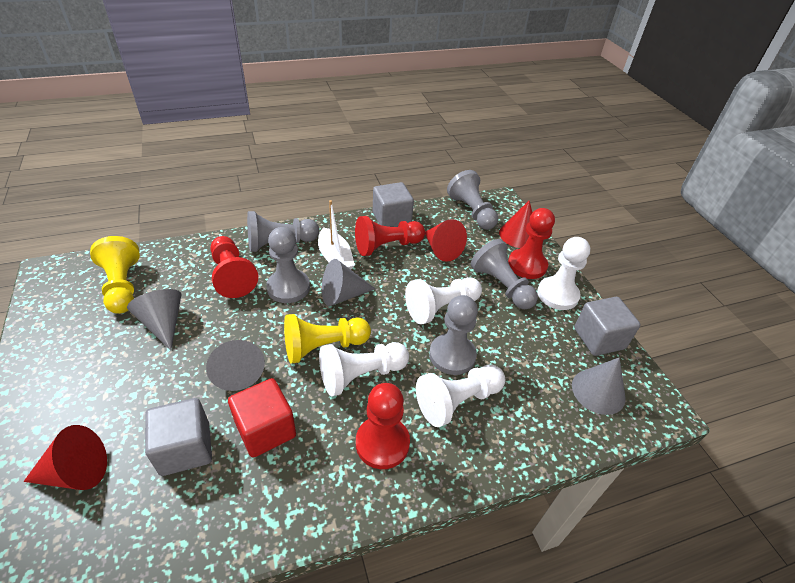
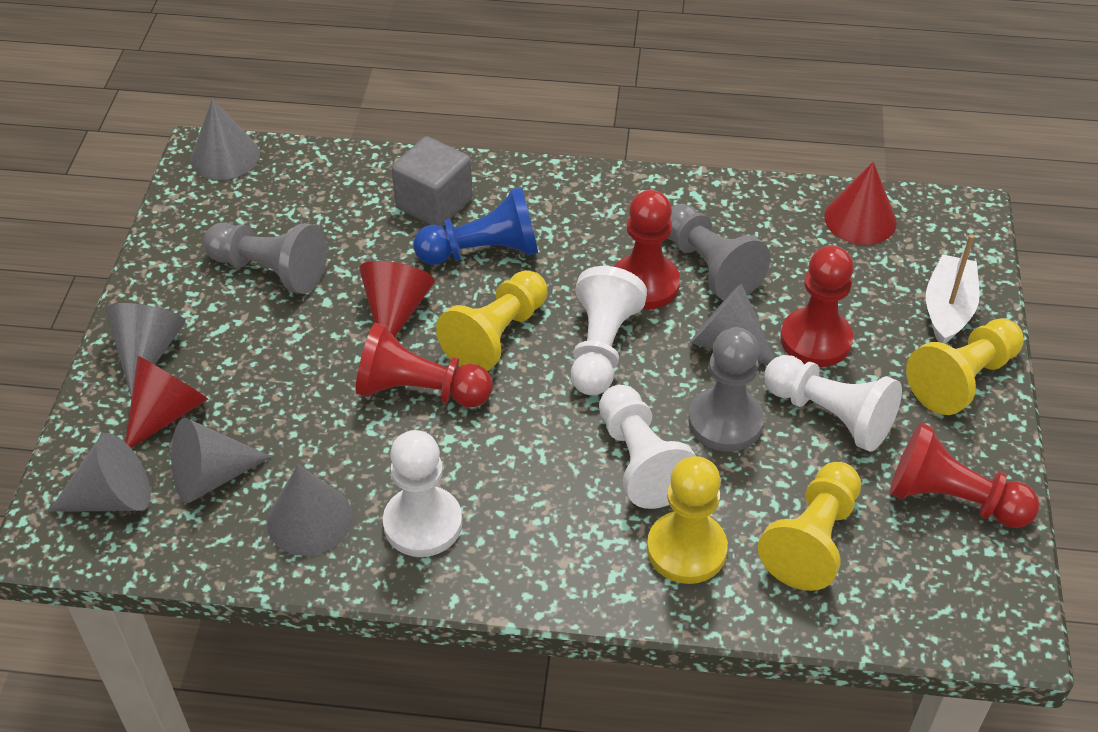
blue pawn: 0 -> 1
grey cone: 4 -> 6
grey cube: 3 -> 1
grey pawn: 5 -> 3
red cube: 1 -> 0
yellow pawn: 2 -> 4

